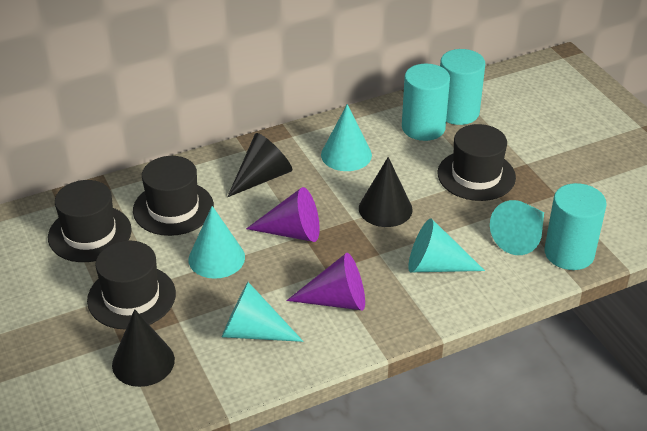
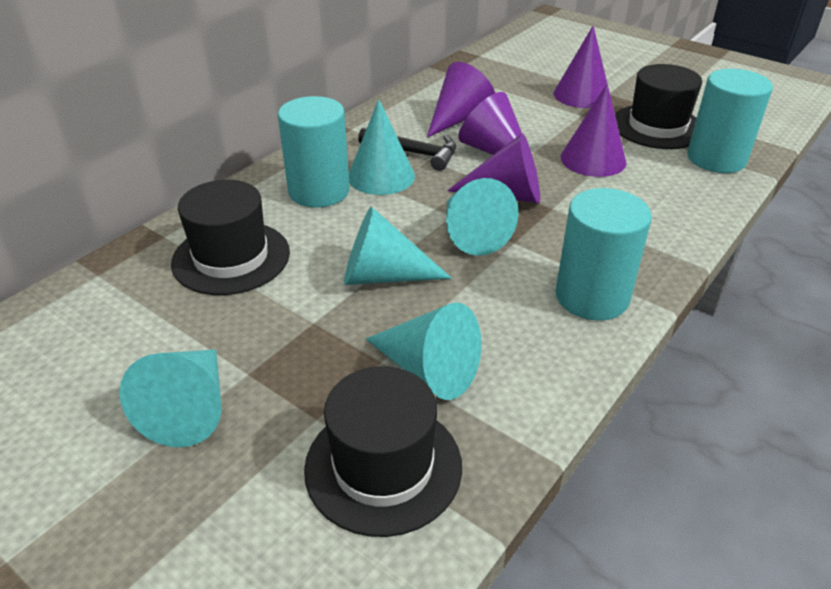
black cone: 3 -> 0
black hammer: 0 -> 1
black hat: 4 -> 3
purple cone: 2 -> 5

